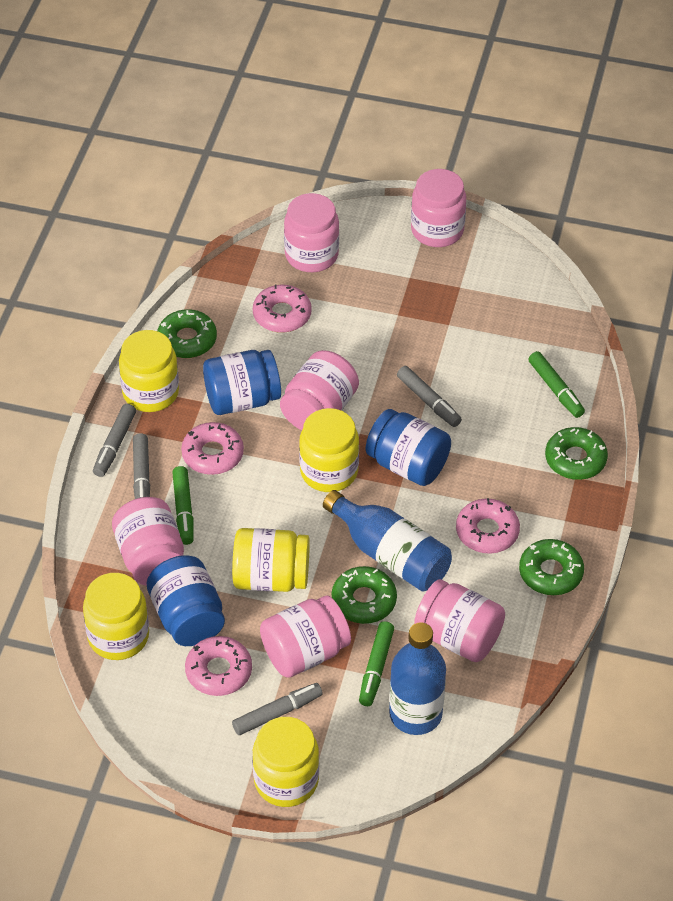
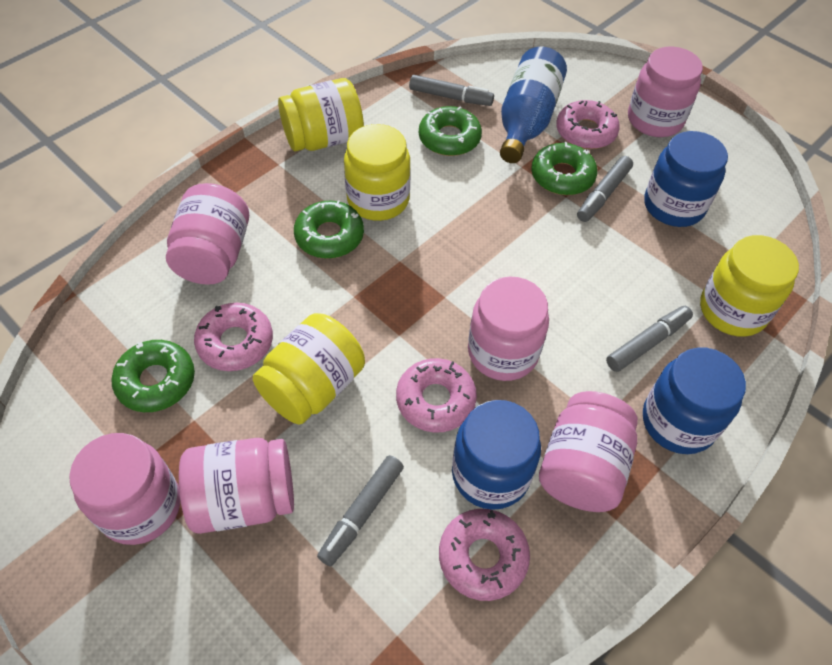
blue bottle: 2 -> 1
green marker: 3 -> 0
yellow jar: 5 -> 4

